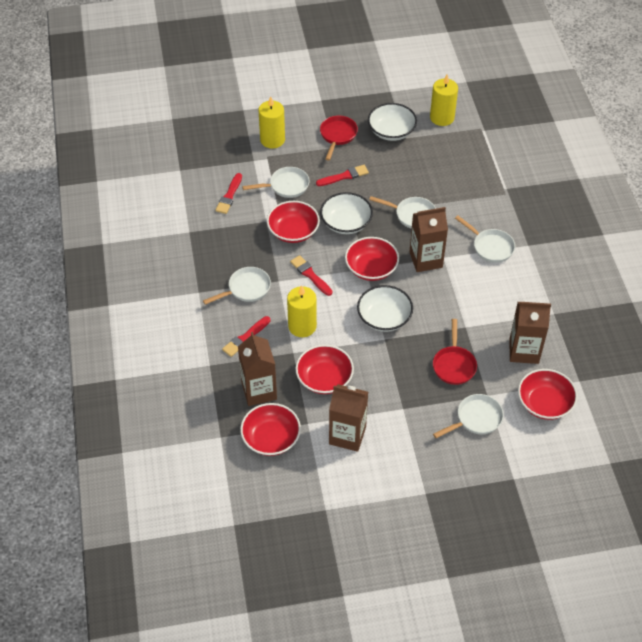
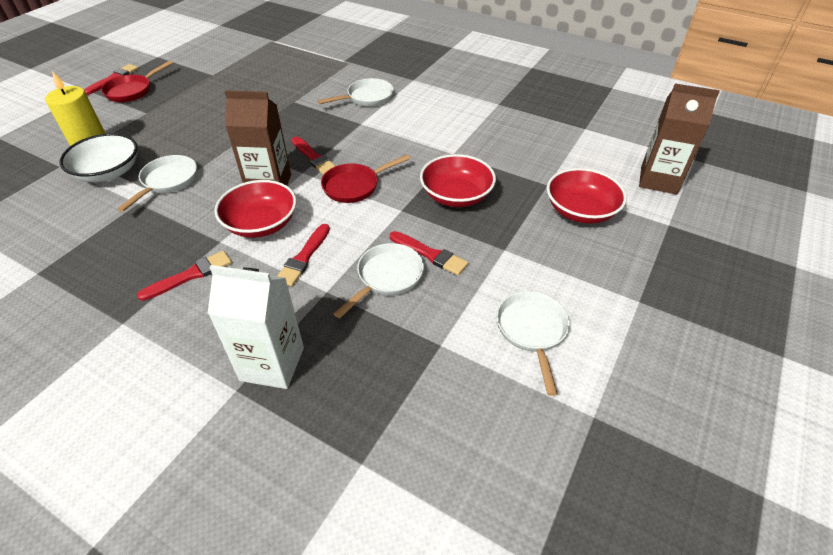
brown carton: 4 -> 2
red bowl: 5 -> 3
red brush: 4 -> 5
white bowl: 3 -> 1
white carton: 0 -> 1
white pan: 5 -> 4
yellow candle: 3 -> 1

